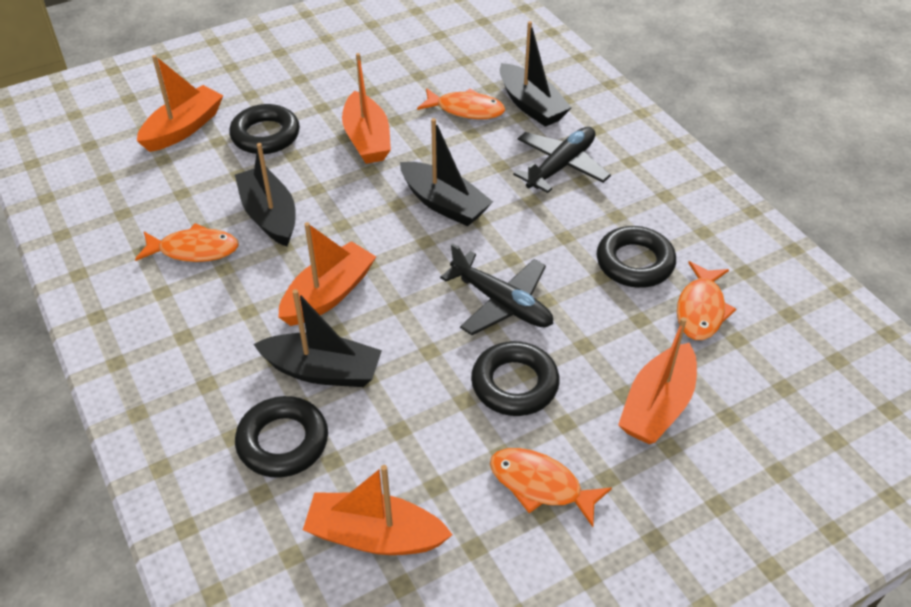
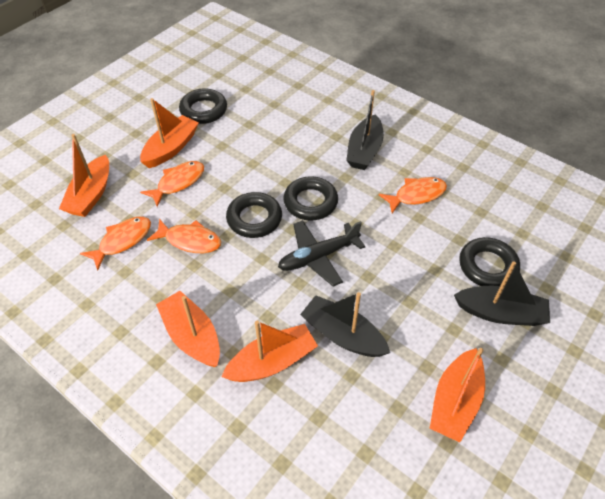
black boat: 4 -> 3
black plane: 2 -> 1

